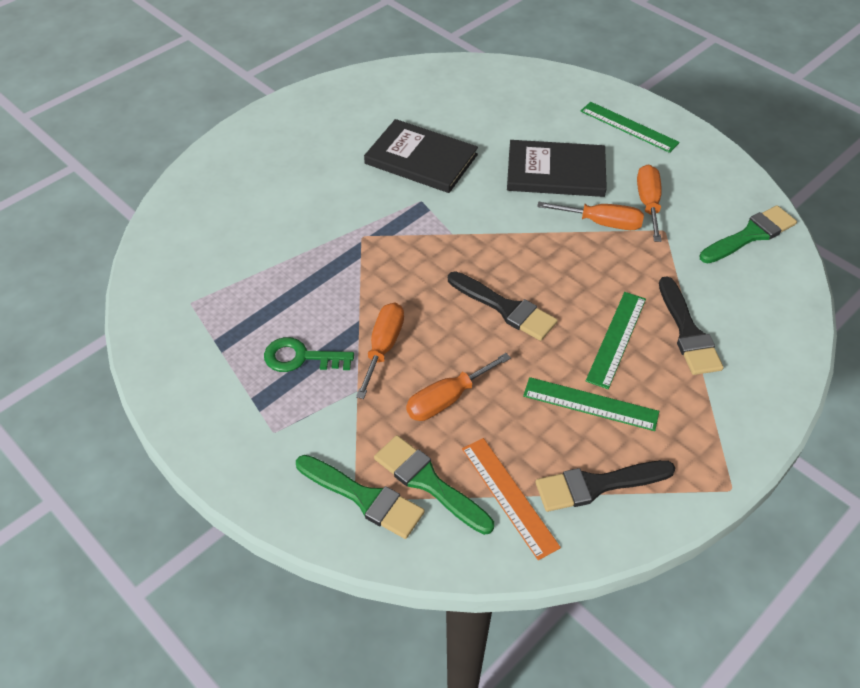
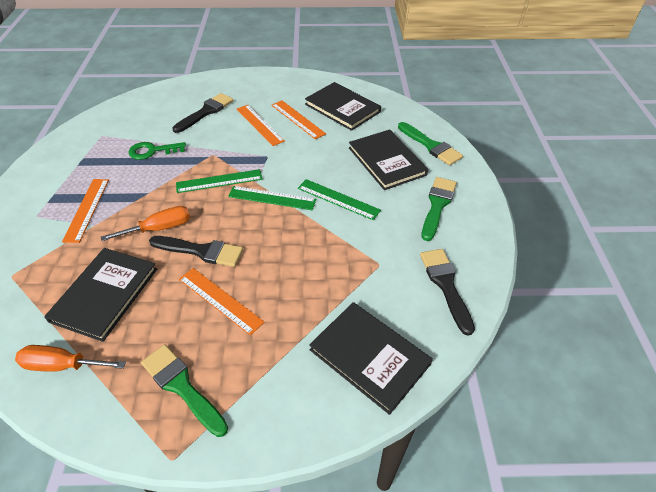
black book: 2 -> 4
orange ruler: 1 -> 4
orange screwdriver: 4 -> 2

